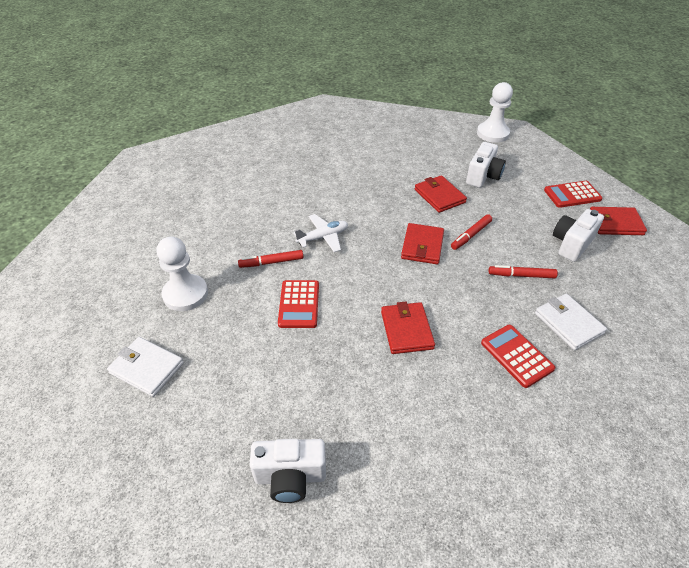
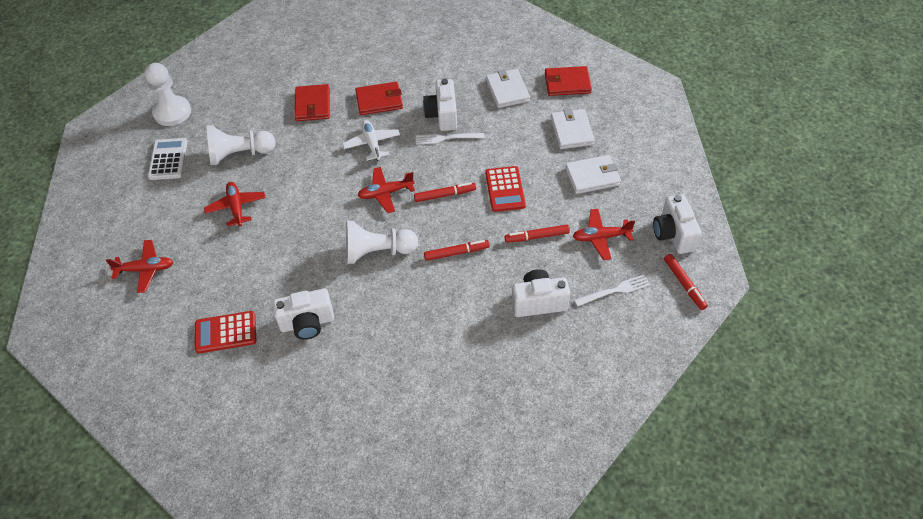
red calculator: 3 -> 2
red marker: 3 -> 4
red plane: 0 -> 4
red wallet: 4 -> 3
white calculator: 0 -> 1
white camera: 3 -> 4
white fork: 0 -> 2
white pawn: 2 -> 3
white wallet: 2 -> 3

